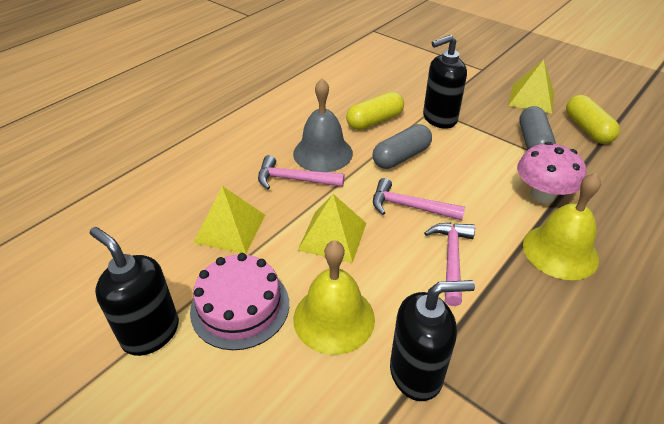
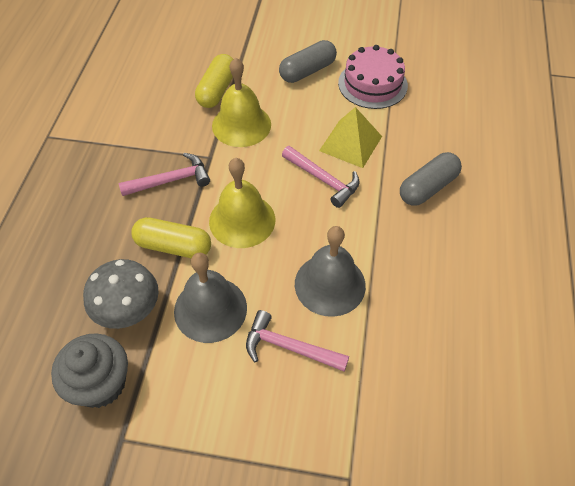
black soap dispenser: 3 -> 0
grey bell: 1 -> 2
grey cupcake: 0 -> 1
grey mushroom: 0 -> 1
pink mushroom: 1 -> 0
yellow pyramid: 3 -> 1

